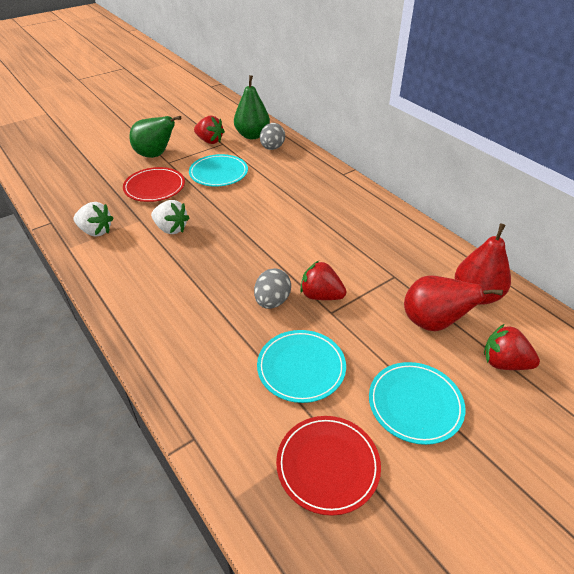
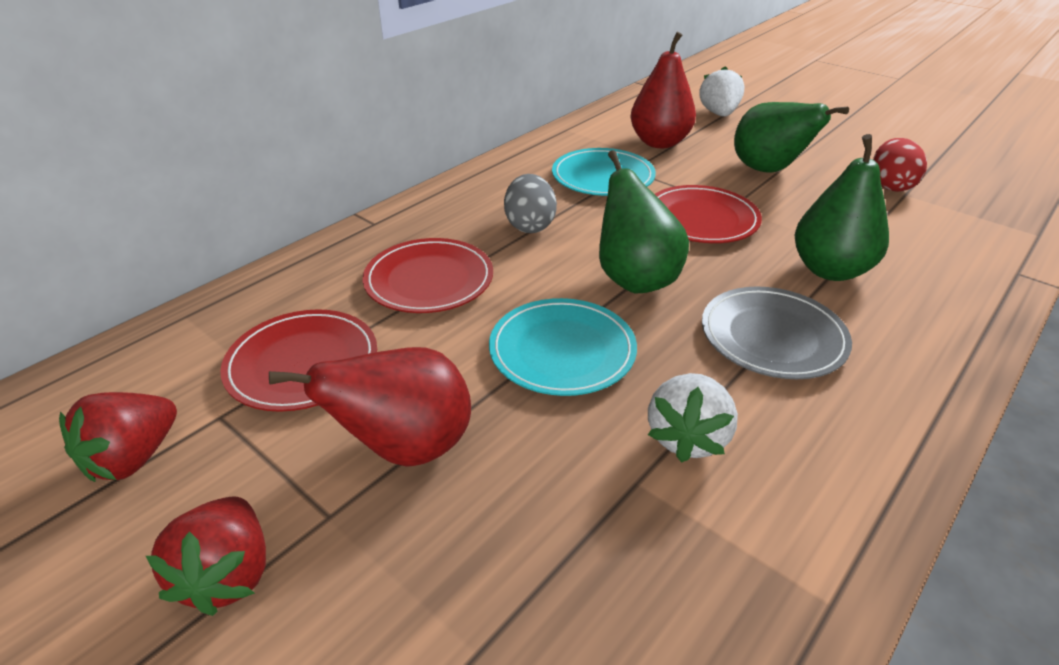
green pear: 2 -> 3
grey egg: 2 -> 1
grey plate: 0 -> 1
red egg: 0 -> 1
red plate: 2 -> 3
red strawberry: 3 -> 2
turquoise plate: 3 -> 2

